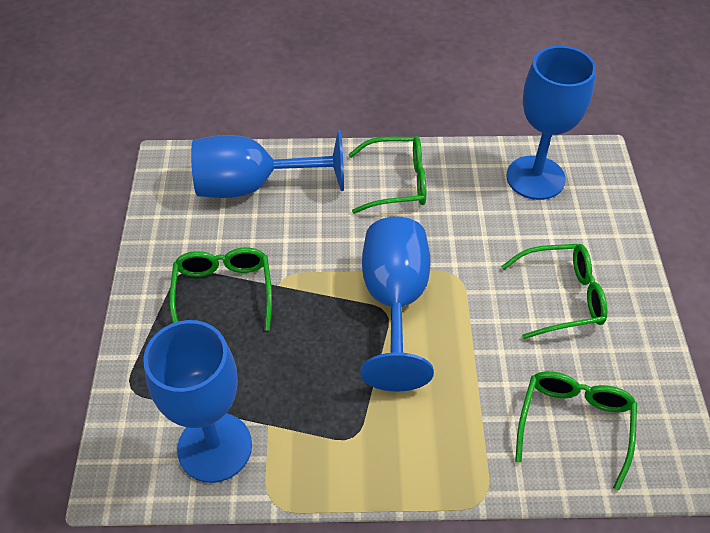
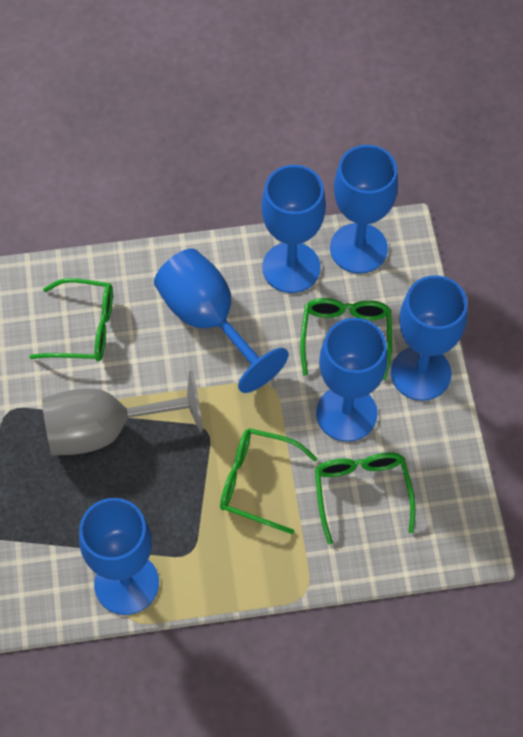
blue goblet: 4 -> 6
grey goblet: 0 -> 1

